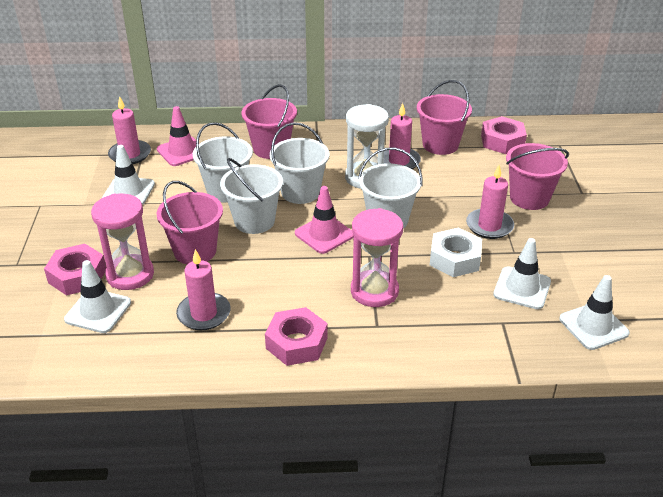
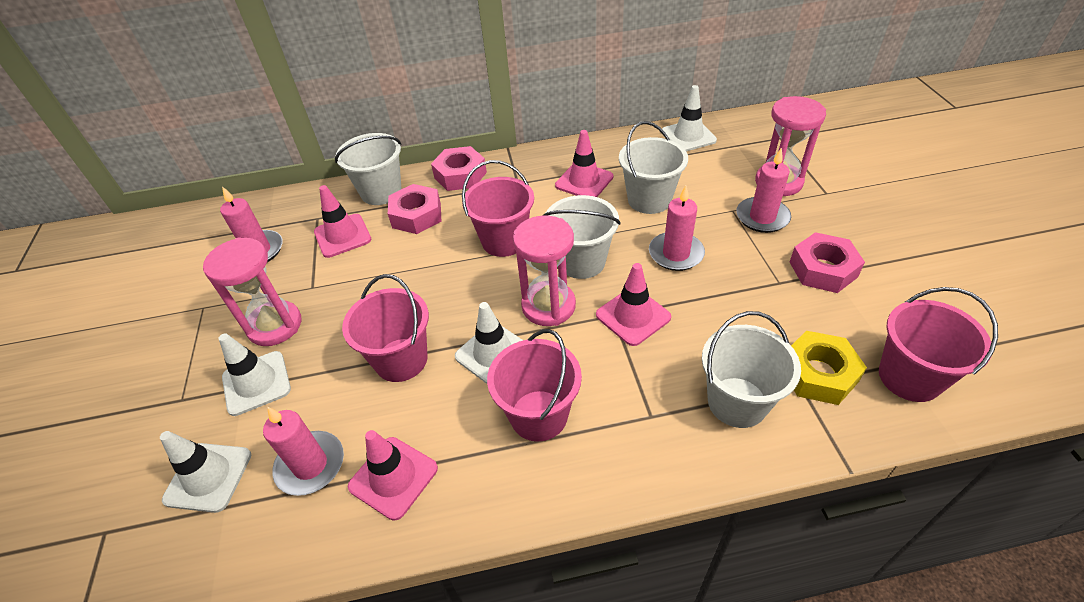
pink hourglass: 2 -> 3
pink traffic cone: 2 -> 4
white hourglass: 1 -> 0
white nut: 1 -> 0
yellow nut: 0 -> 1

